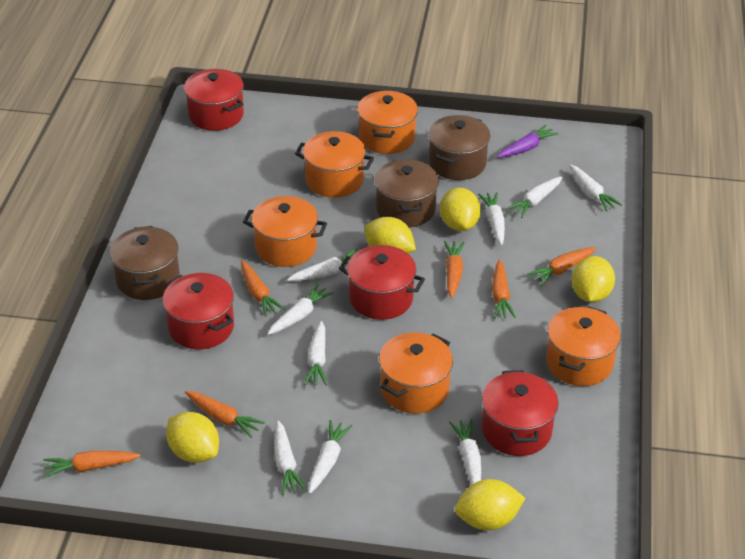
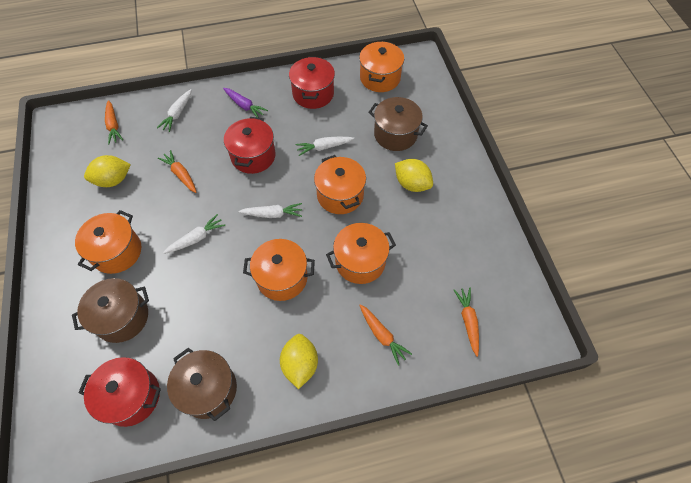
orange carrot: 6 -> 4
red pot: 4 -> 3
white carrot: 9 -> 4
yellow lemon: 5 -> 3

